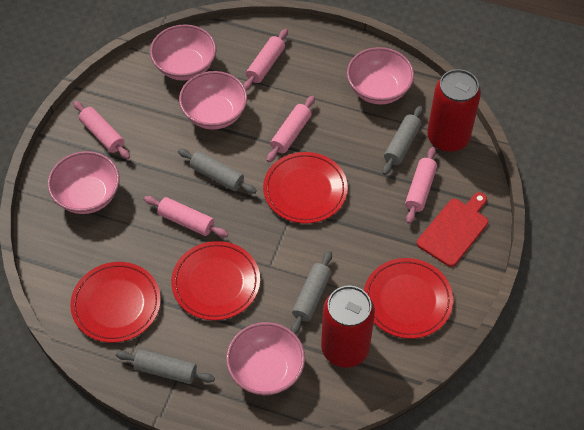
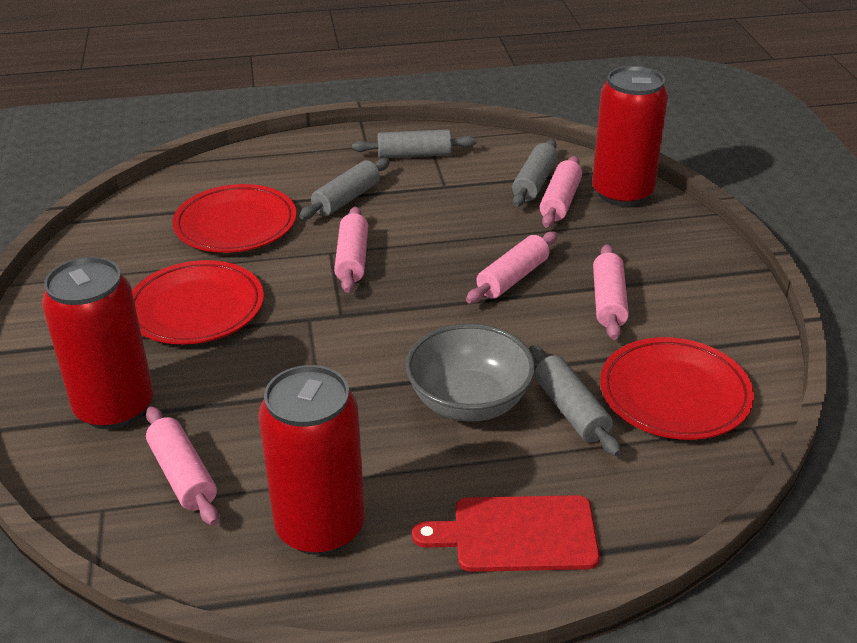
grey bowl: 0 -> 1
pink bowl: 5 -> 0
red can: 2 -> 3
red plate: 4 -> 3

